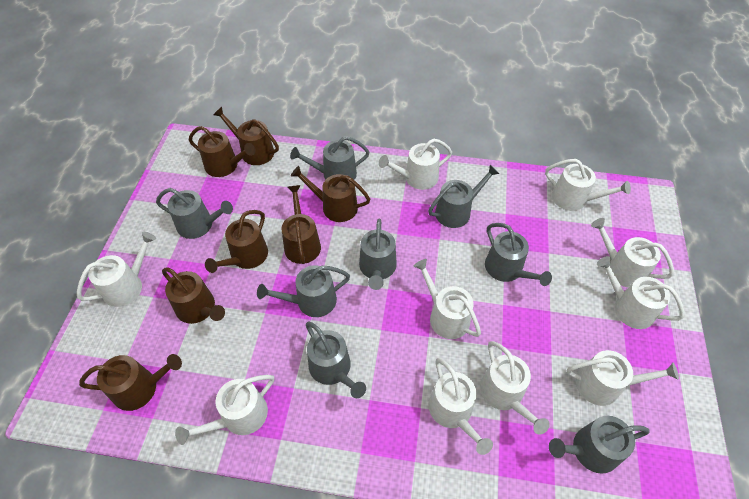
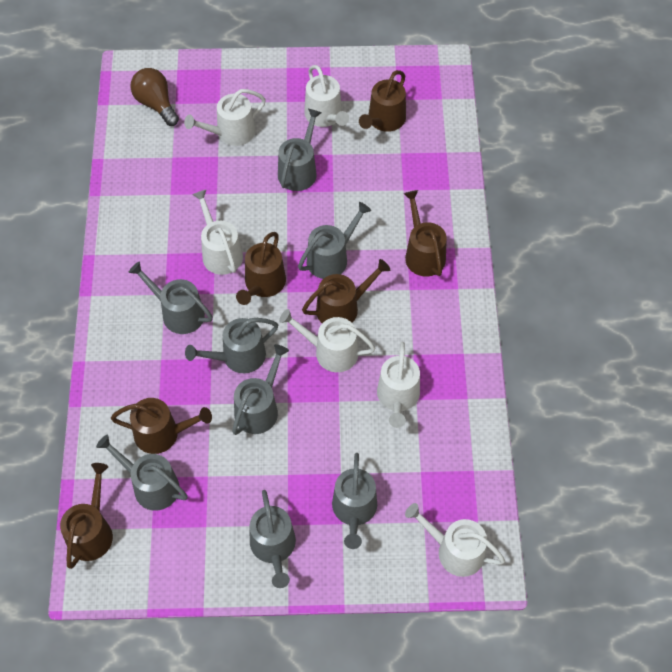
brown light bulb: 0 -> 1
brown watering can: 7 -> 6
white watering can: 10 -> 6

